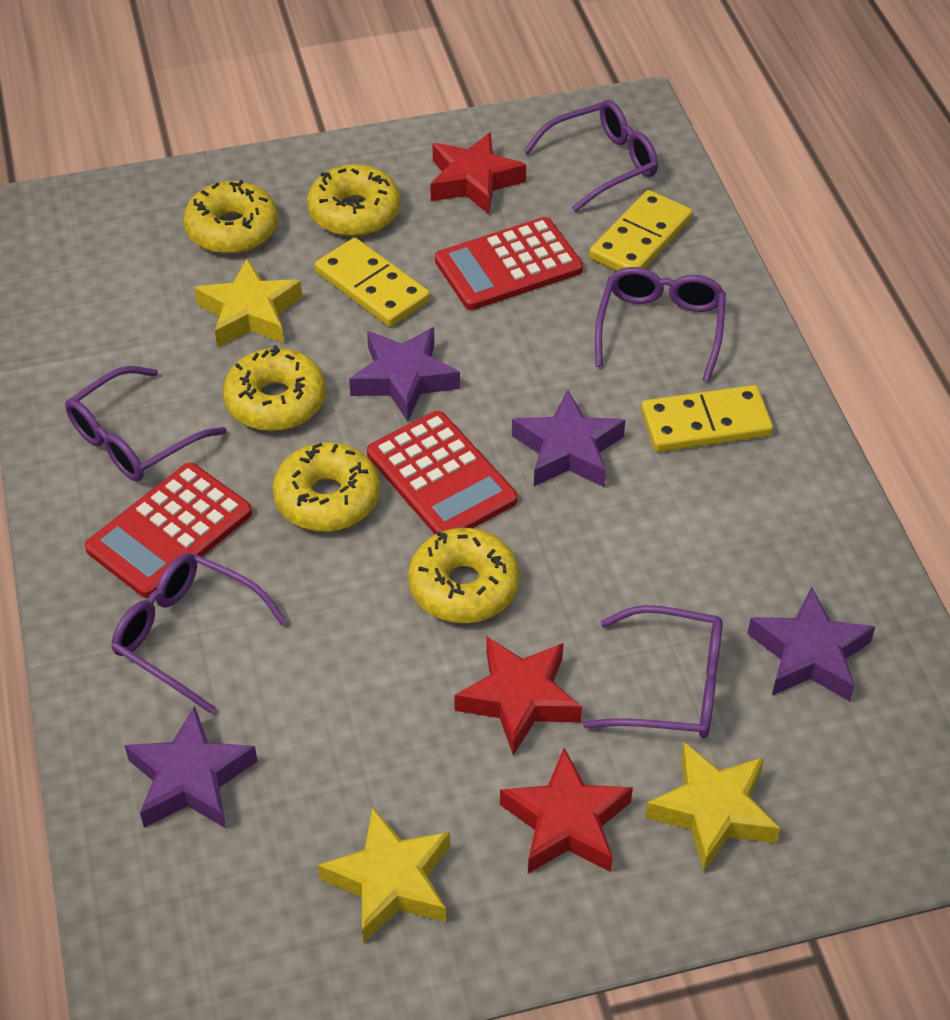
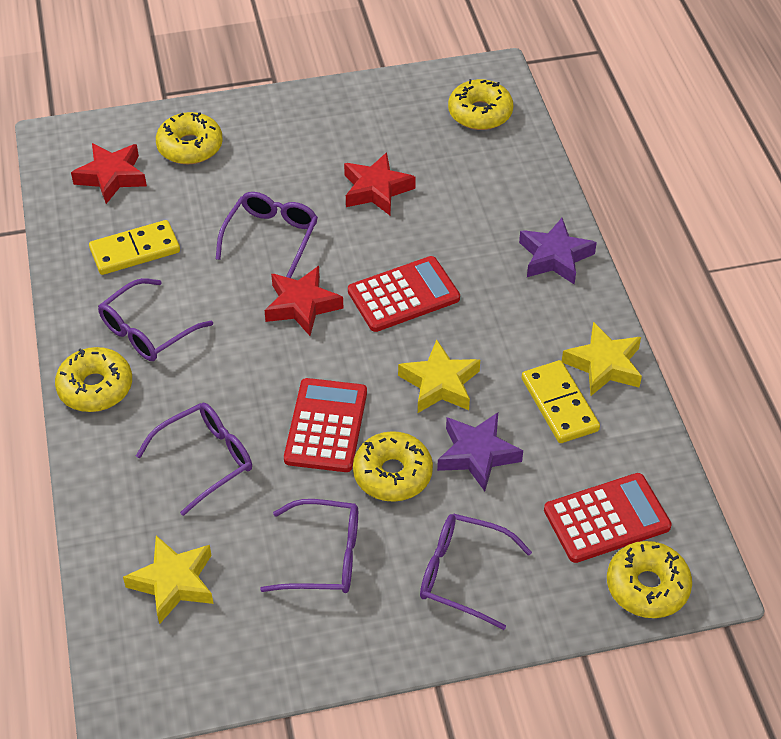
purple star: 4 -> 2
yellow domino: 3 -> 2

